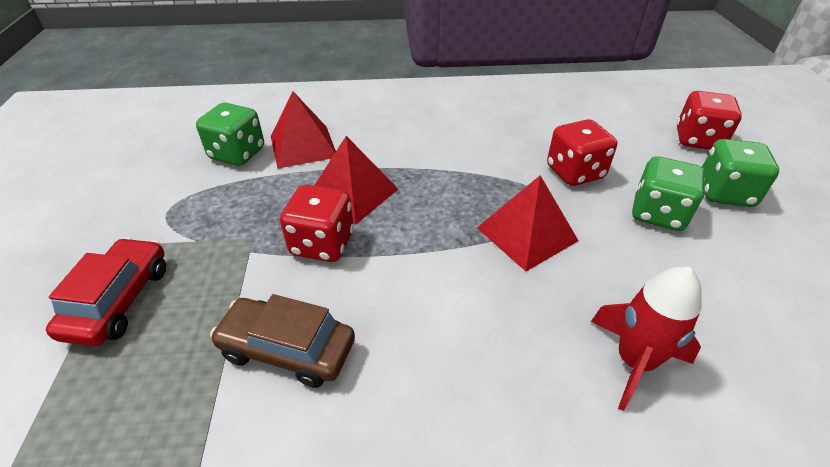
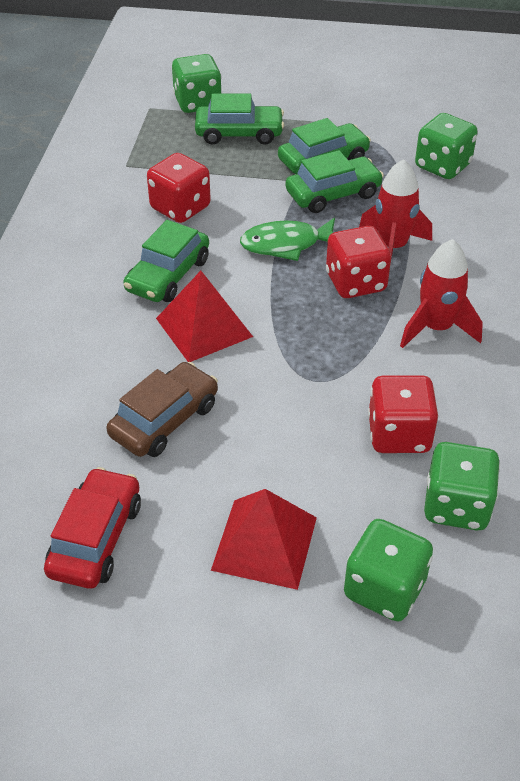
green car: 0 -> 4
green dice: 3 -> 4
green fish: 0 -> 1
red pyramid: 3 -> 2
red rocket: 1 -> 2

